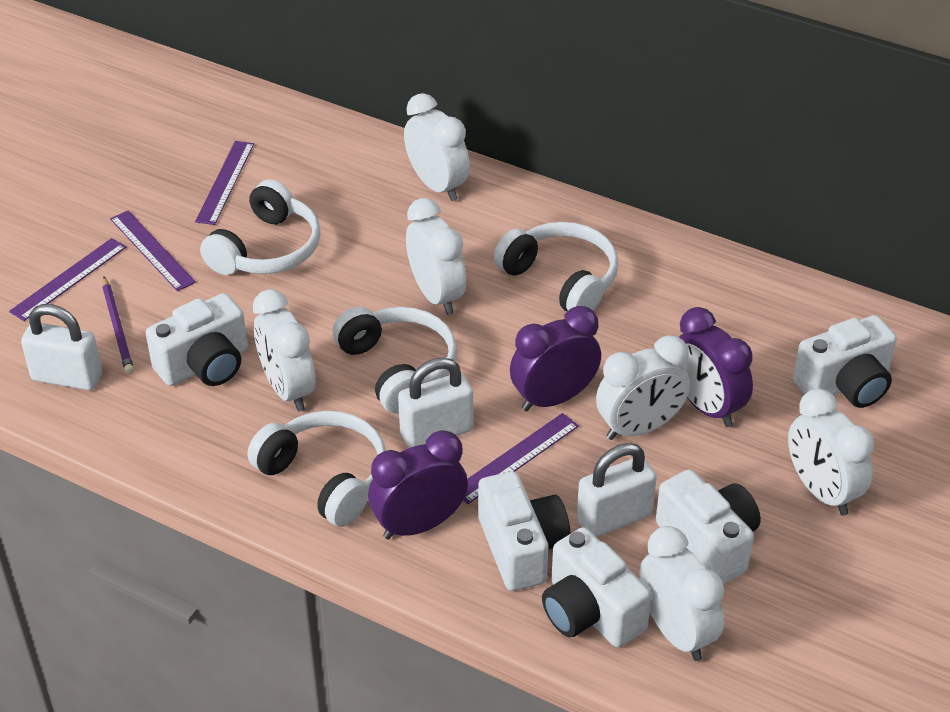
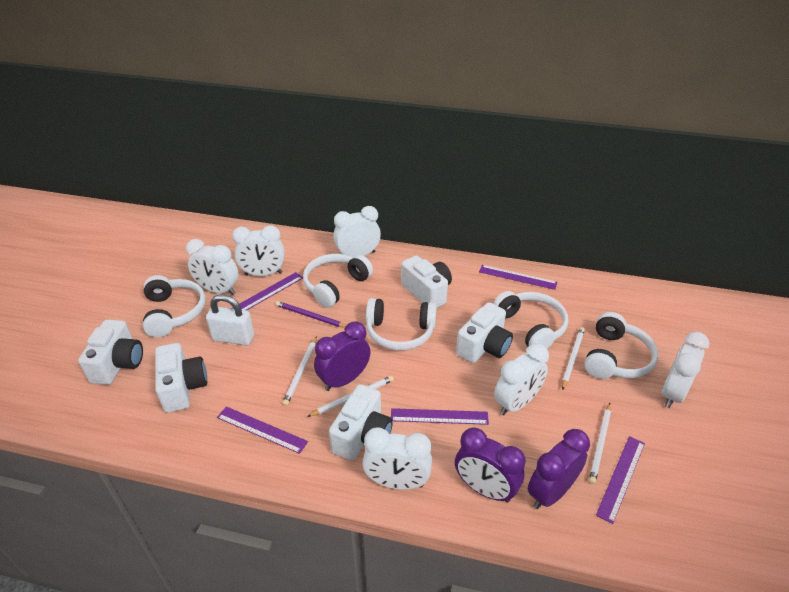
purple ruler: 4 -> 5
white headphones: 4 -> 5
white padlock: 3 -> 1
white pencil: 0 -> 4

